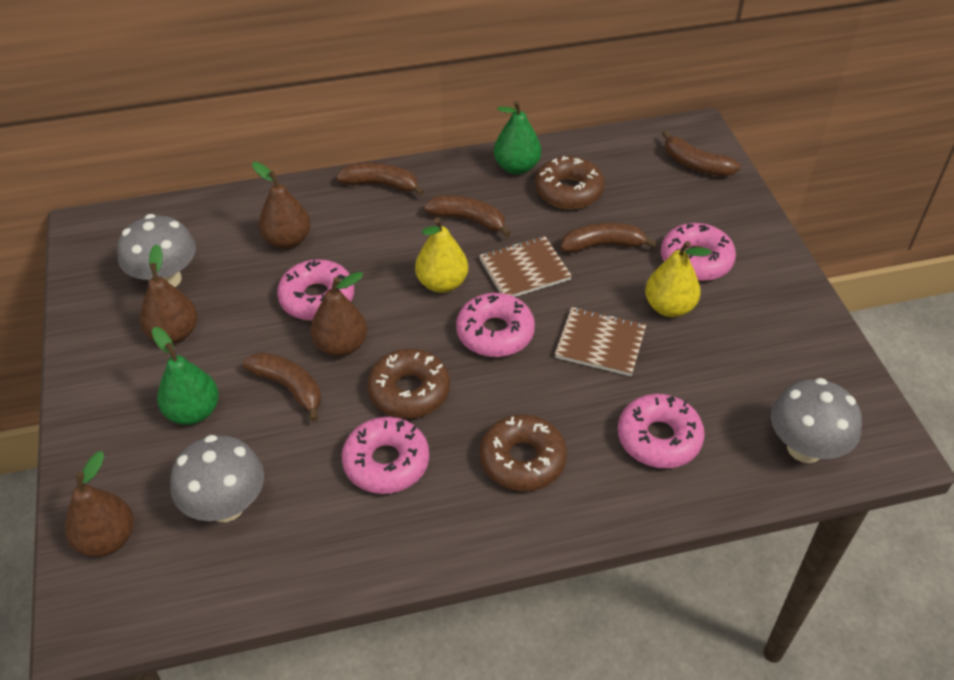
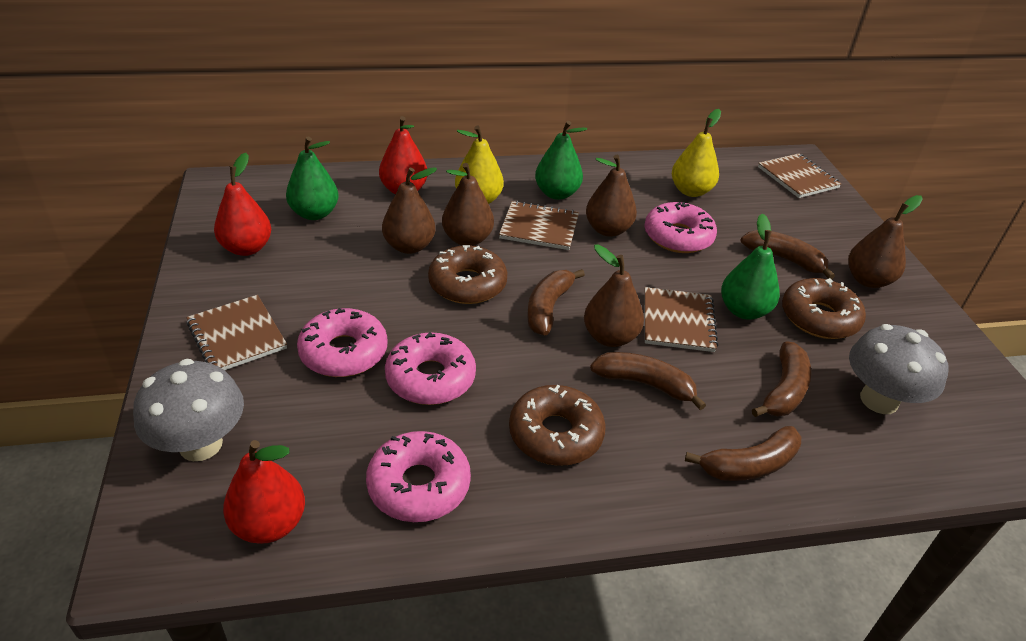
brown notebook: 2 -> 4
brown pear: 4 -> 5
green pear: 2 -> 3
grey mushroom: 3 -> 2
pink donut: 5 -> 4
red pear: 0 -> 3

